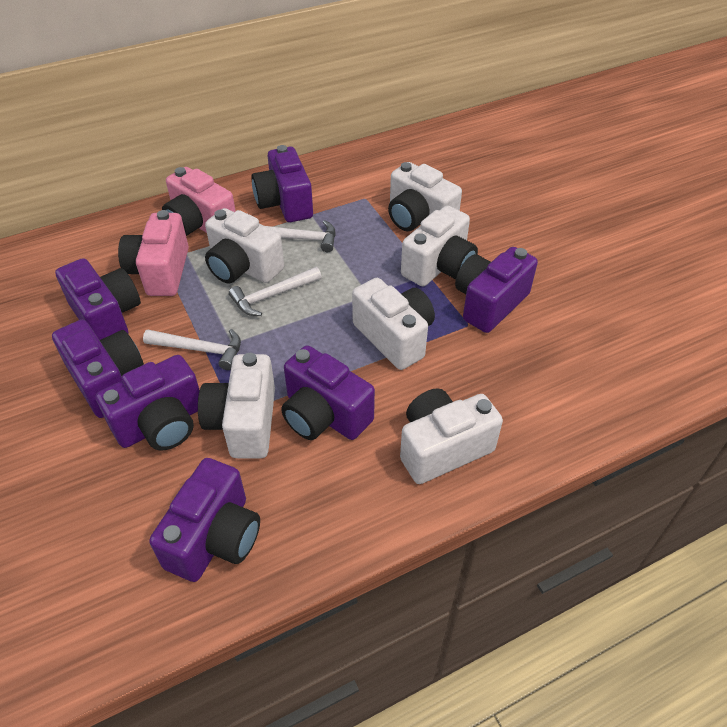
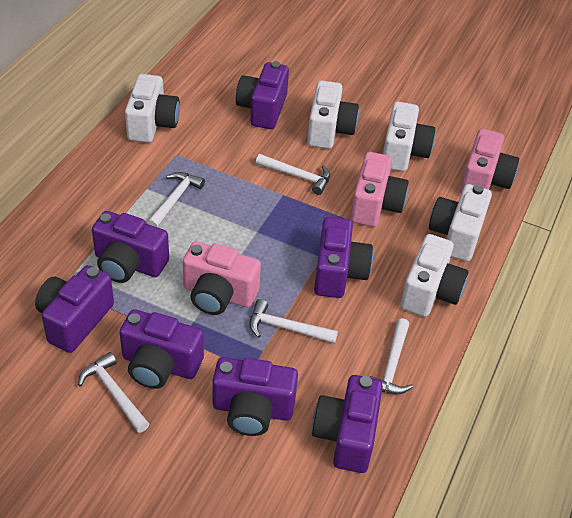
pink camera: 2 -> 3
white camera: 6 -> 5
white hammer: 3 -> 5

